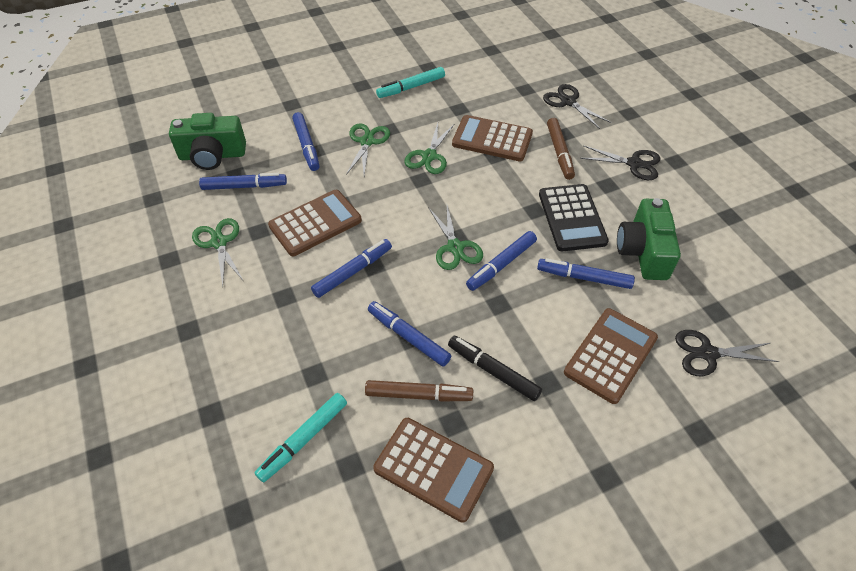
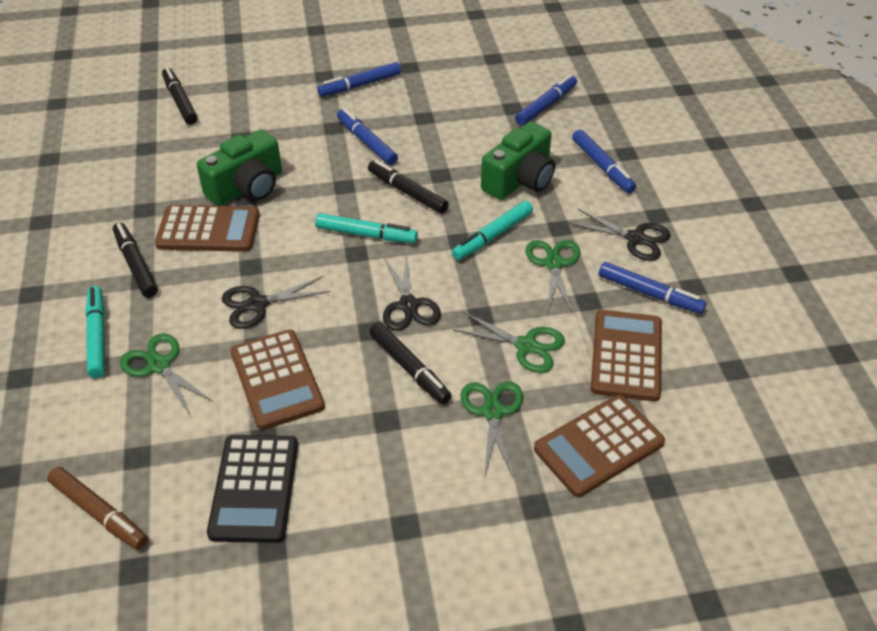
black marker: 1 -> 4
blue marker: 6 -> 5
brown marker: 2 -> 1
turquoise marker: 2 -> 3

